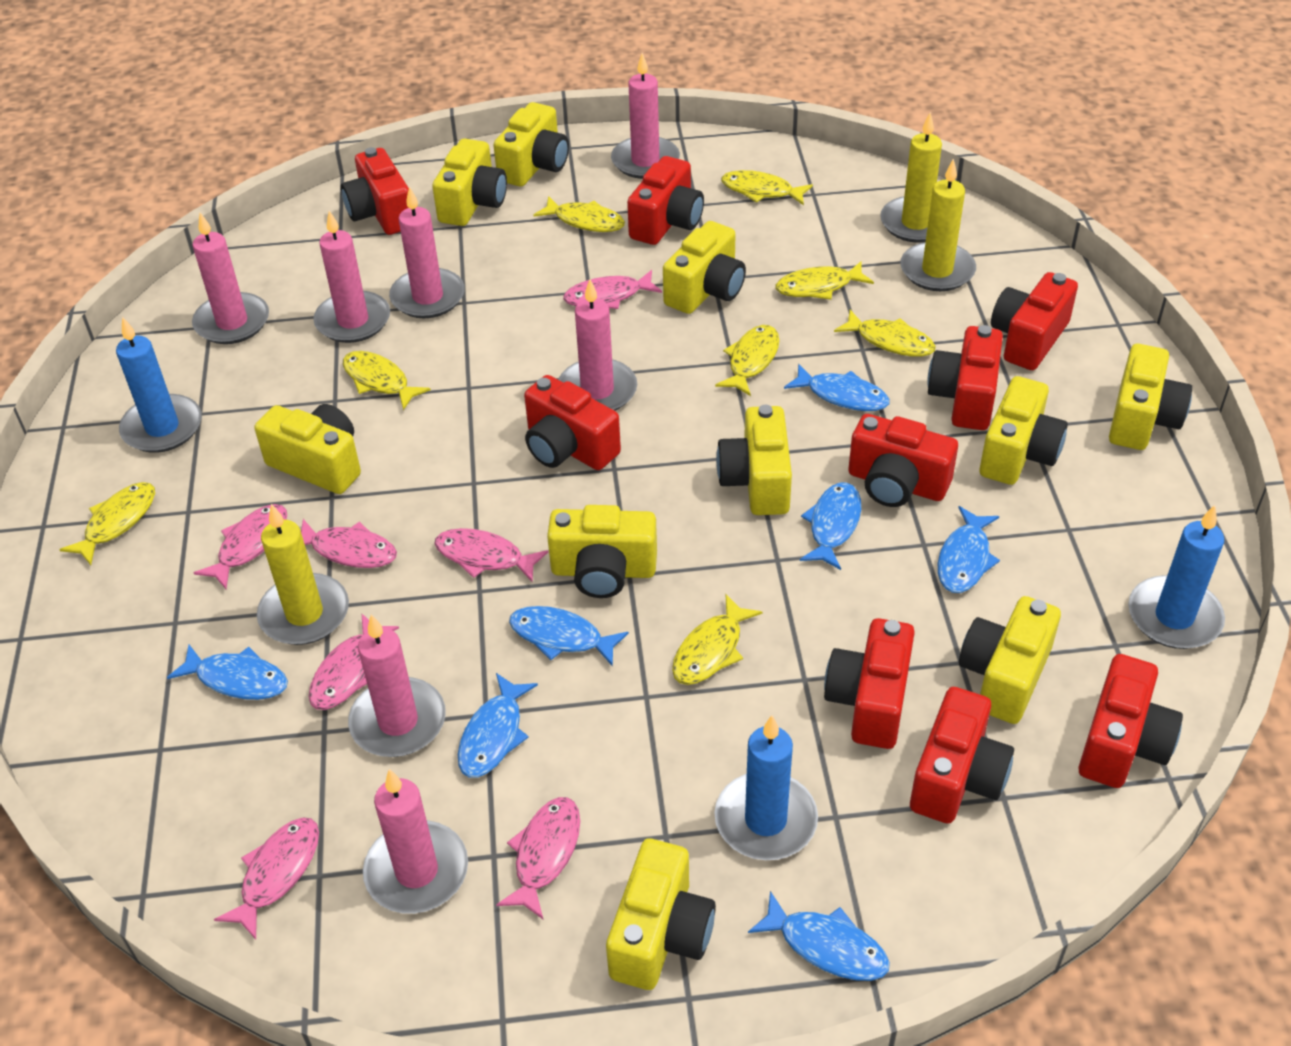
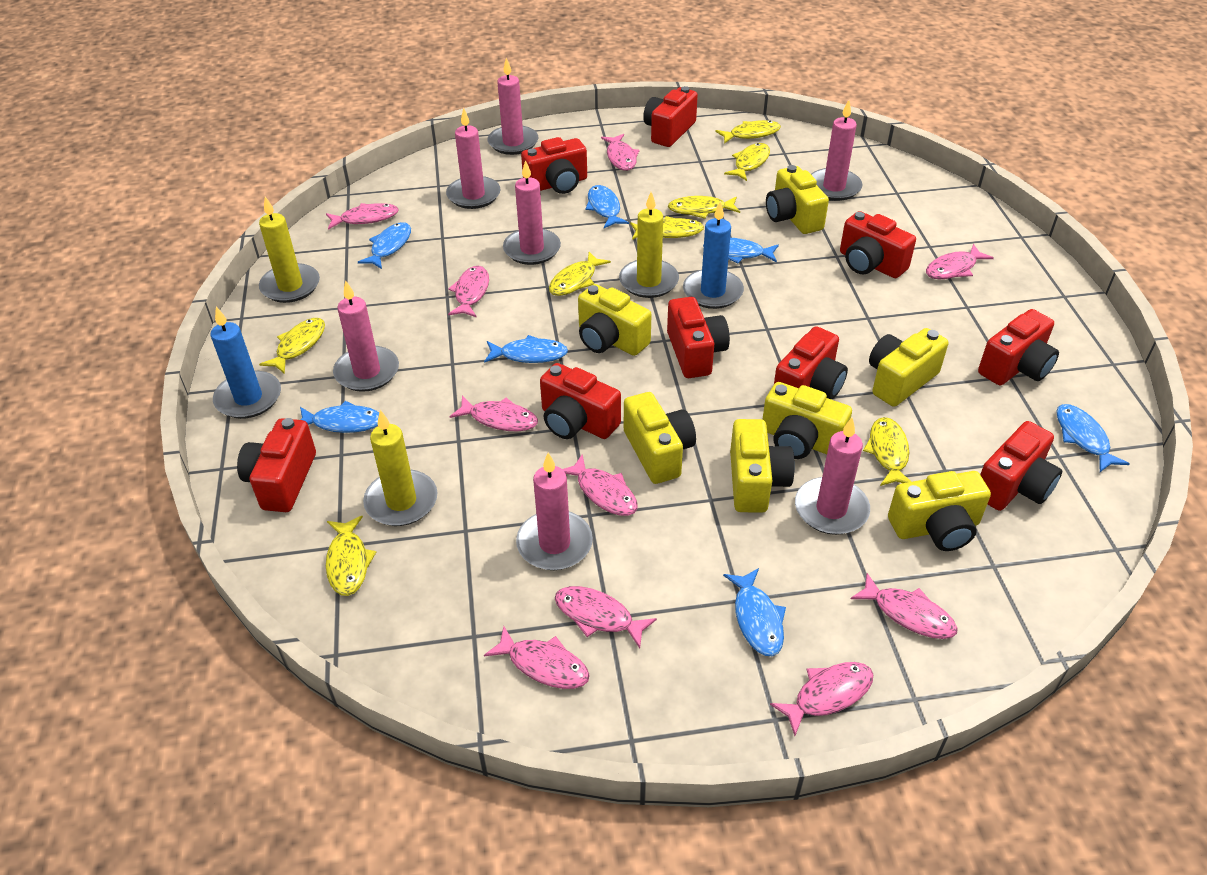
blue candle: 3 -> 2
pink fish: 7 -> 10
yellow camera: 10 -> 7

